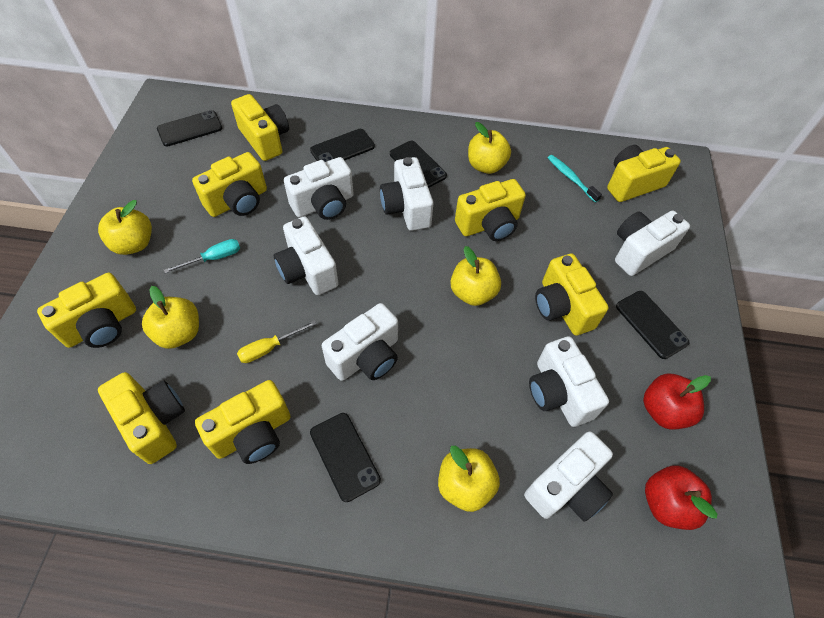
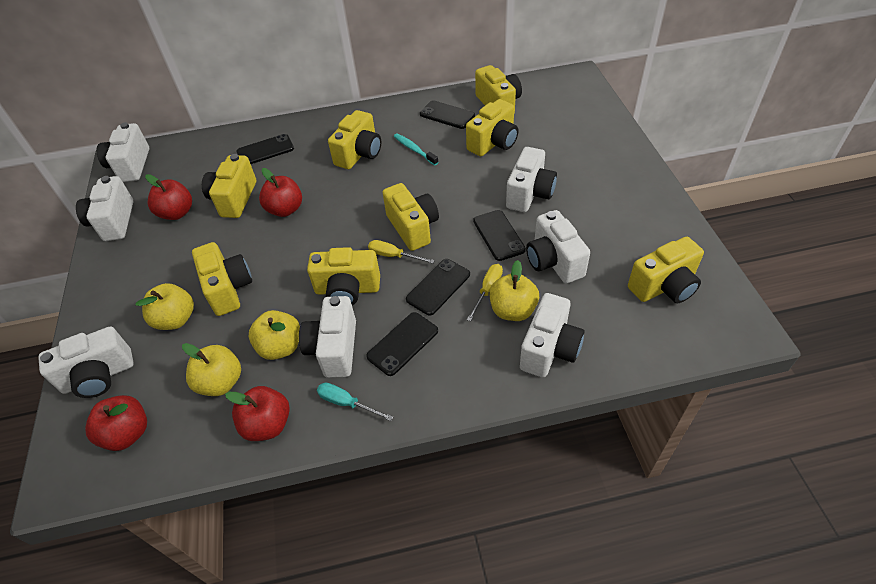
red apple: 2 -> 4
yellow apple: 5 -> 4
yellow screwdriver: 1 -> 2

